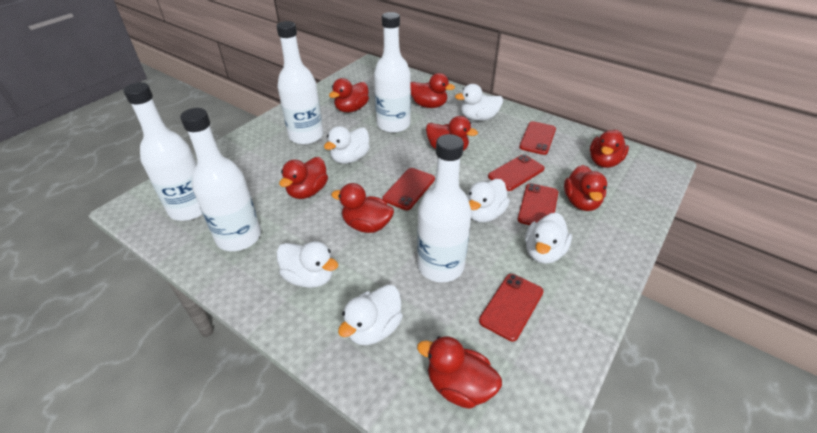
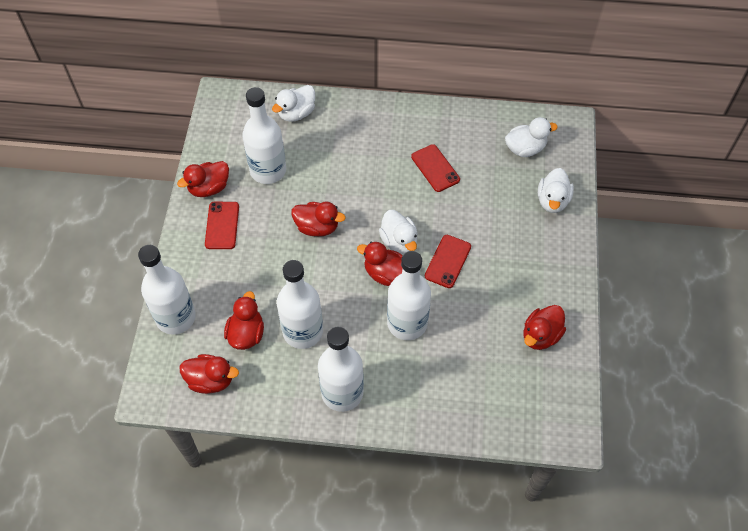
red duck: 8 -> 6
red phone: 5 -> 3
white duck: 6 -> 4

